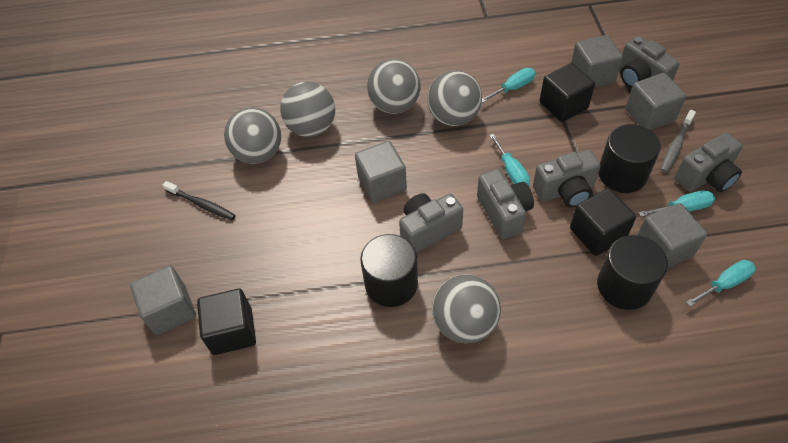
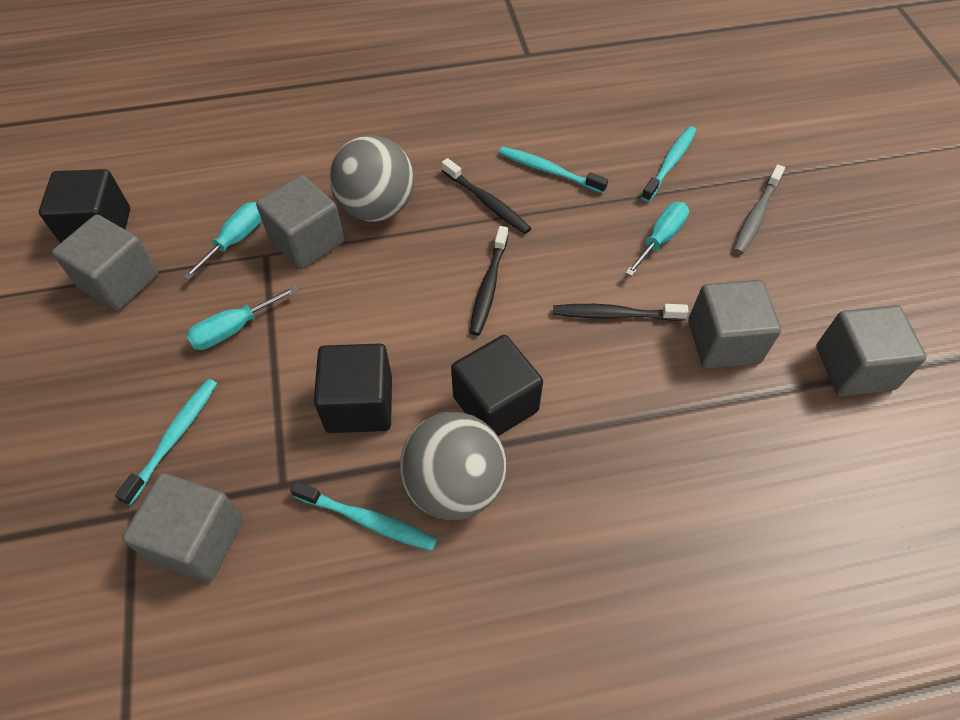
black cylinder: 3 -> 0
black toothbrush: 1 -> 3
grey ball: 5 -> 2
grey camera: 5 -> 0
turquoise screwdriver: 4 -> 3
turquoise toothbrush: 0 -> 4

